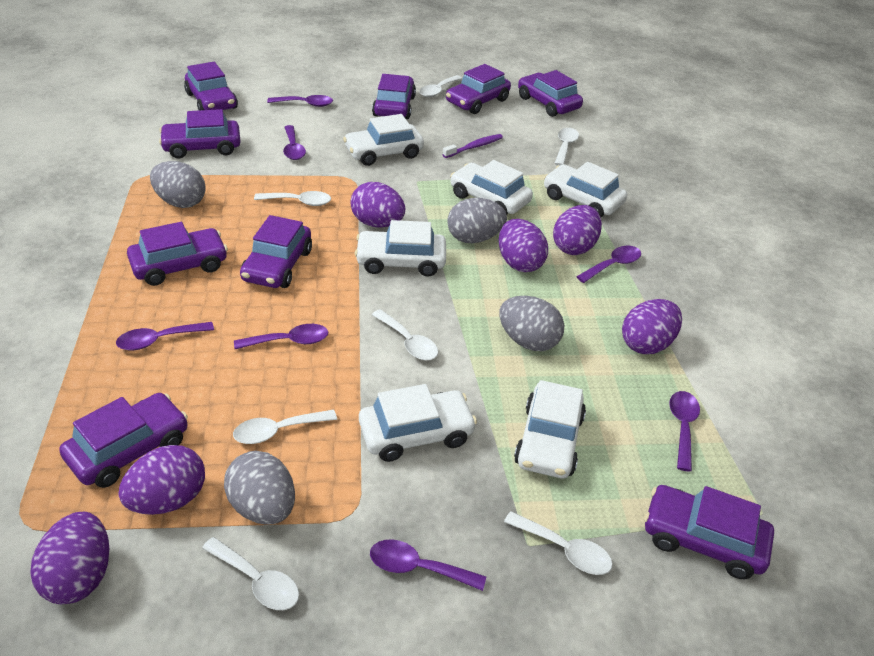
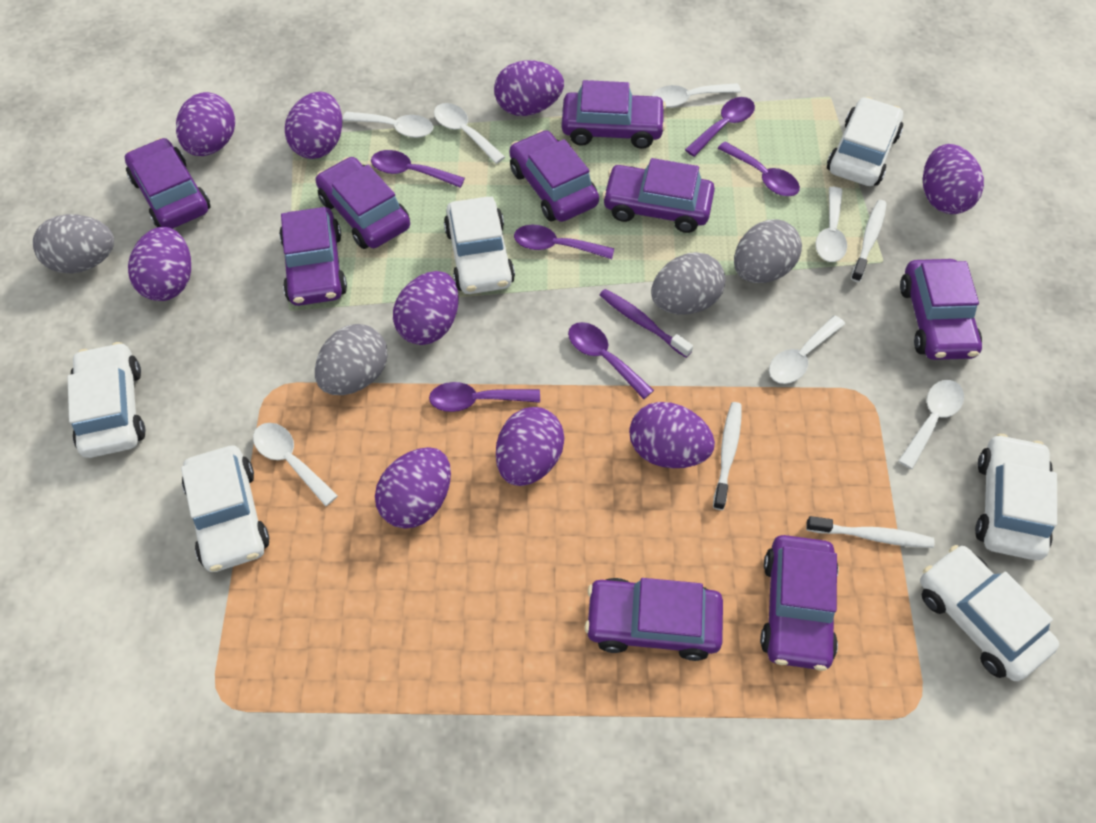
purple egg: 6 -> 9
purple spoon: 7 -> 6
white toothbrush: 0 -> 3

